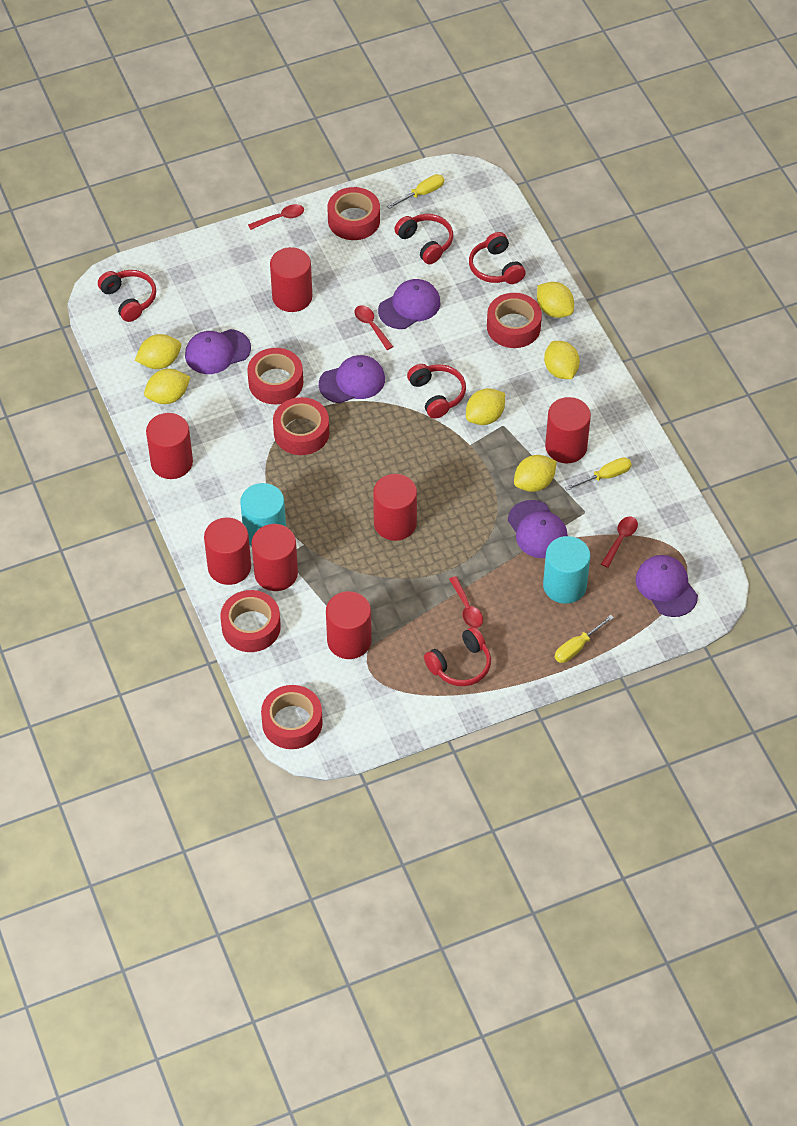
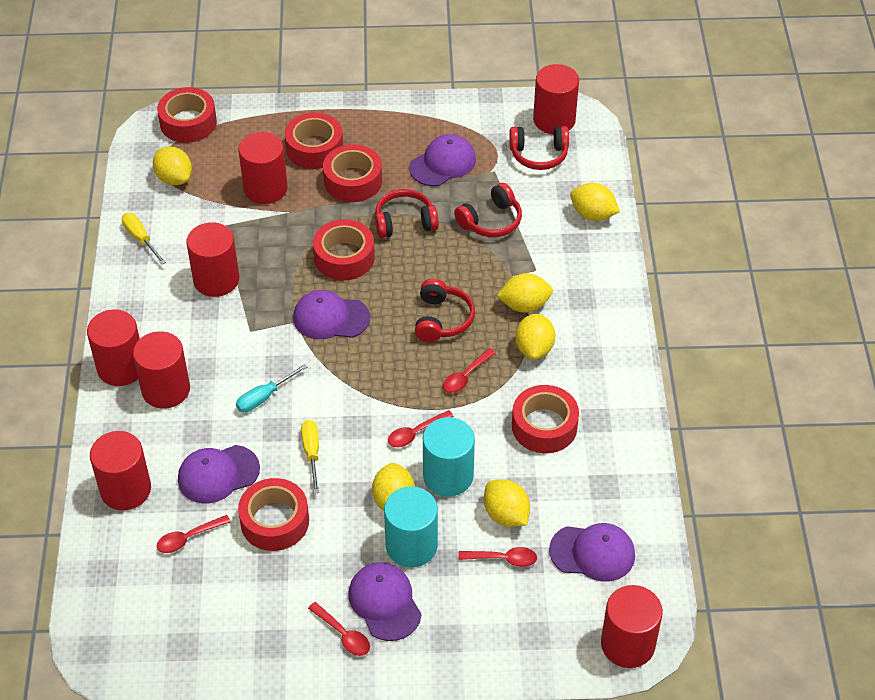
red headphones: 5 -> 4
red spoon: 4 -> 5
turquoise screwdriver: 0 -> 1
yellow screwdriver: 3 -> 2

